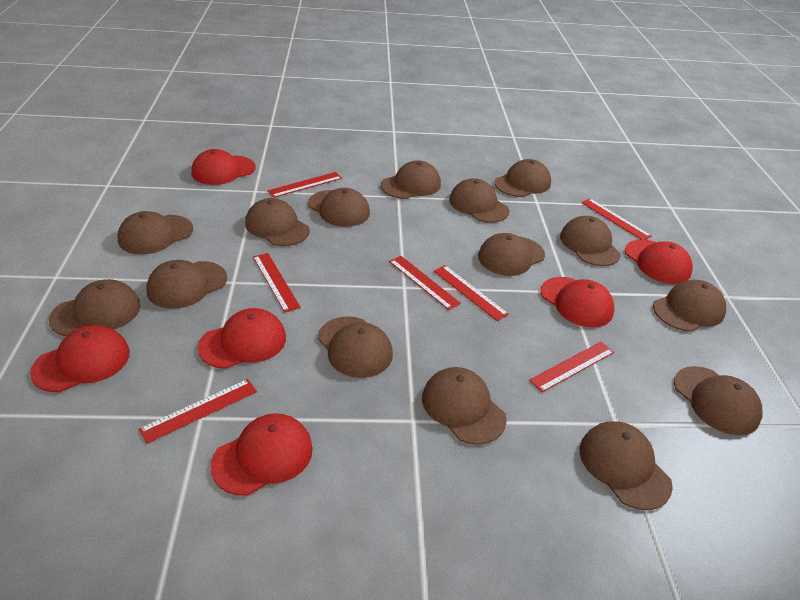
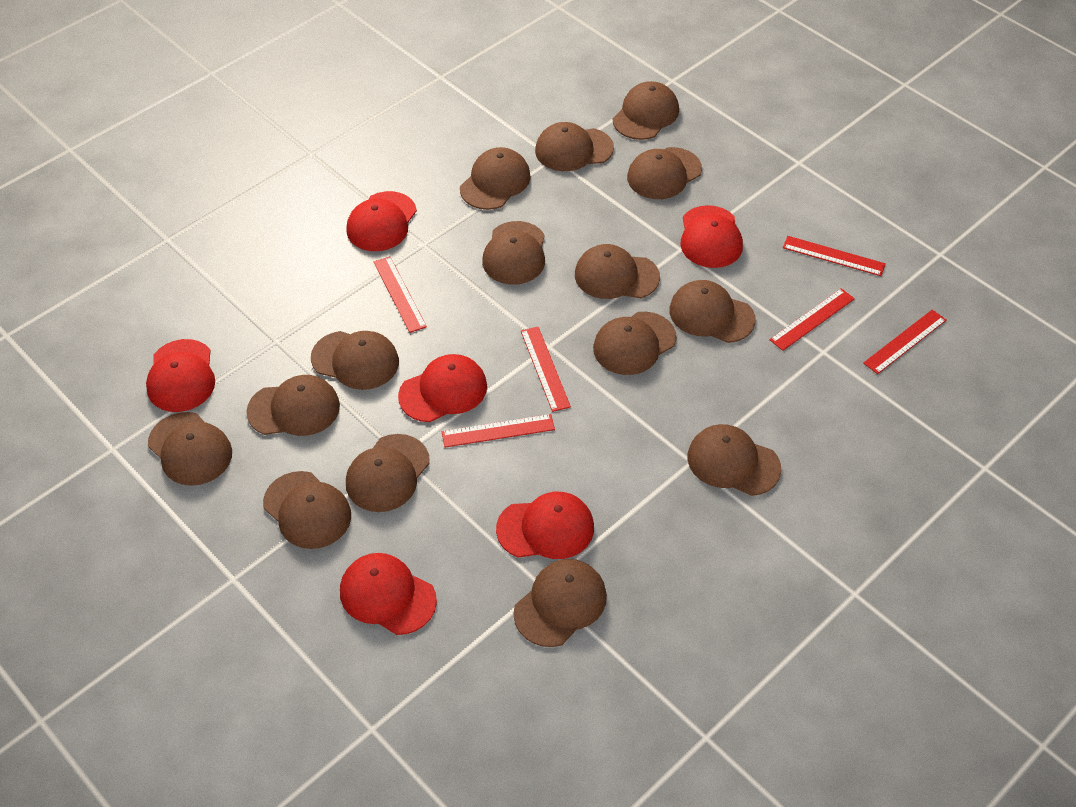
red ruler: 7 -> 6

